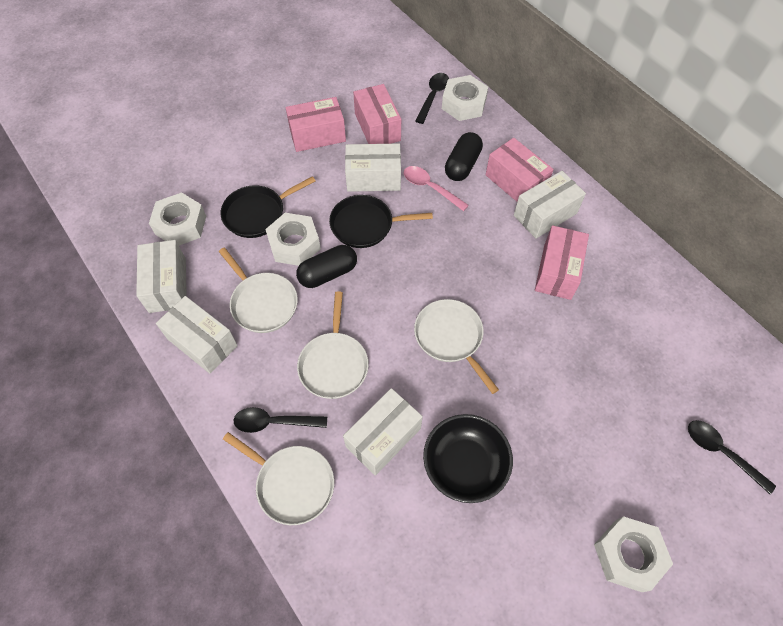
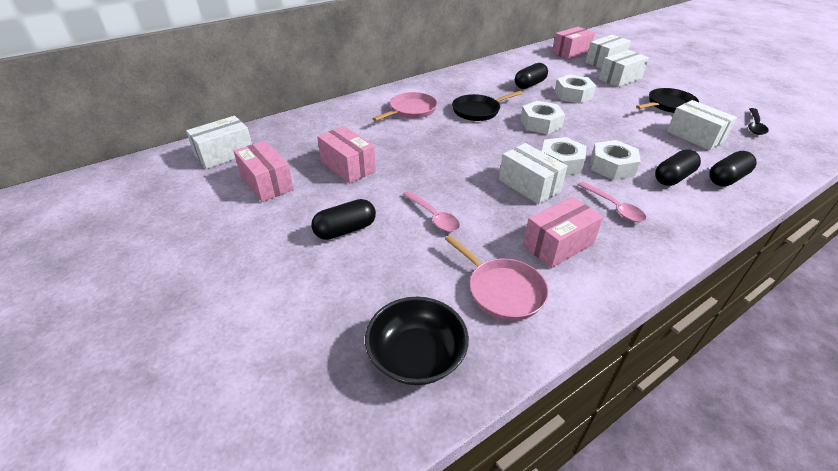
black capsule: 2 -> 4
black spoon: 3 -> 1
pink pan: 0 -> 2
pink spoon: 1 -> 2
white pan: 4 -> 0

